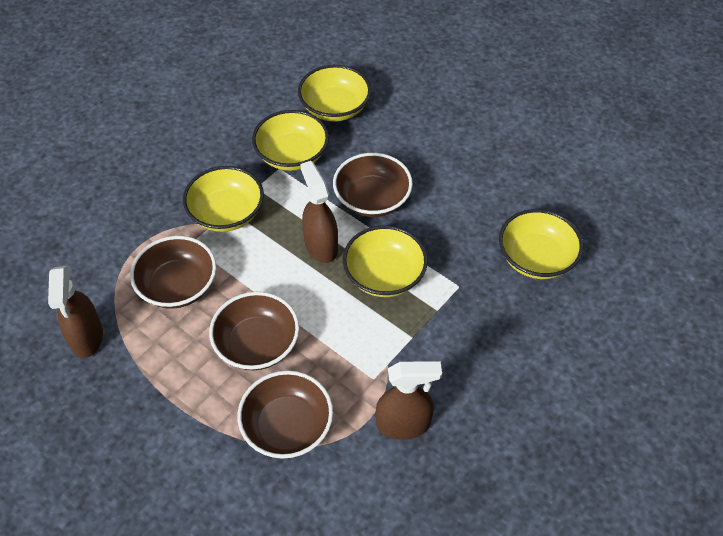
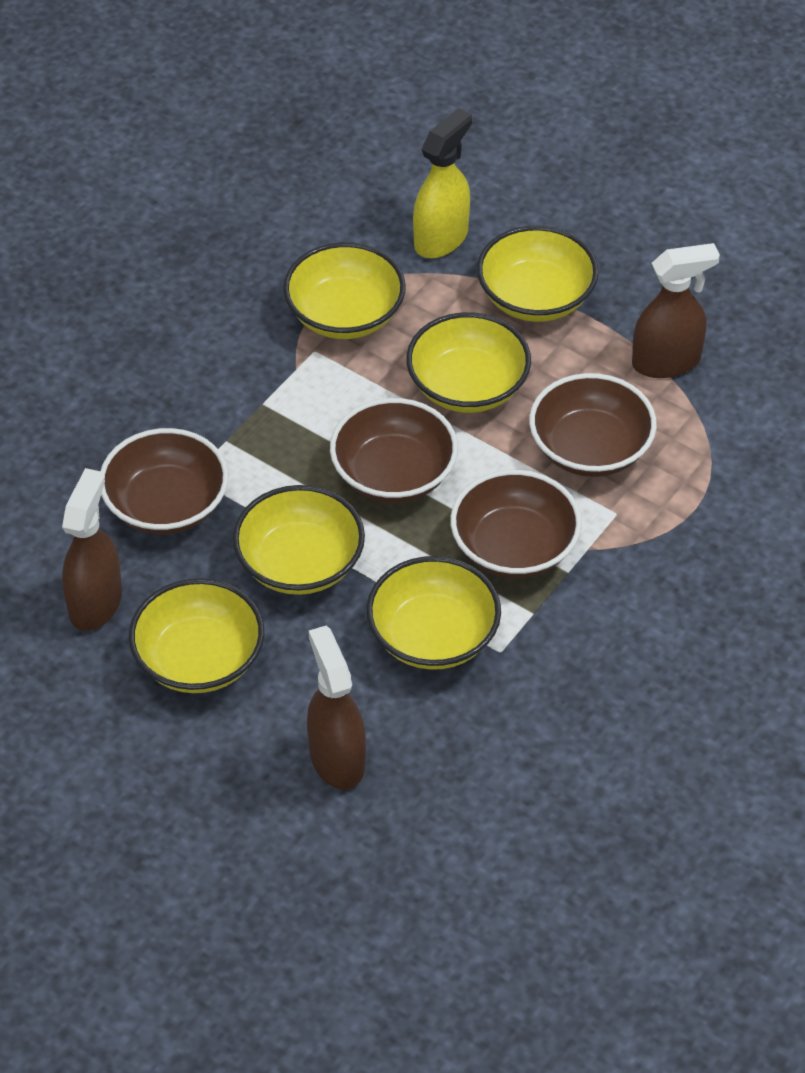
yellow bowl: 5 -> 6
yellow spray bottle: 0 -> 1

